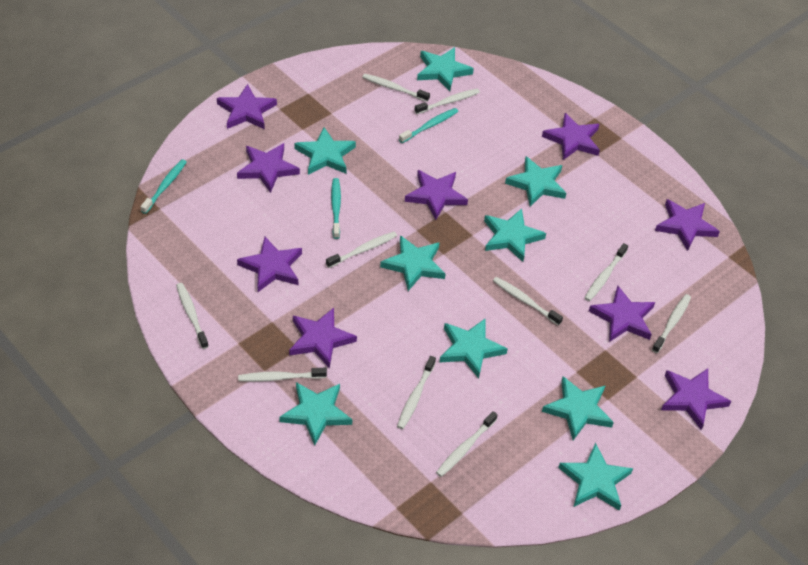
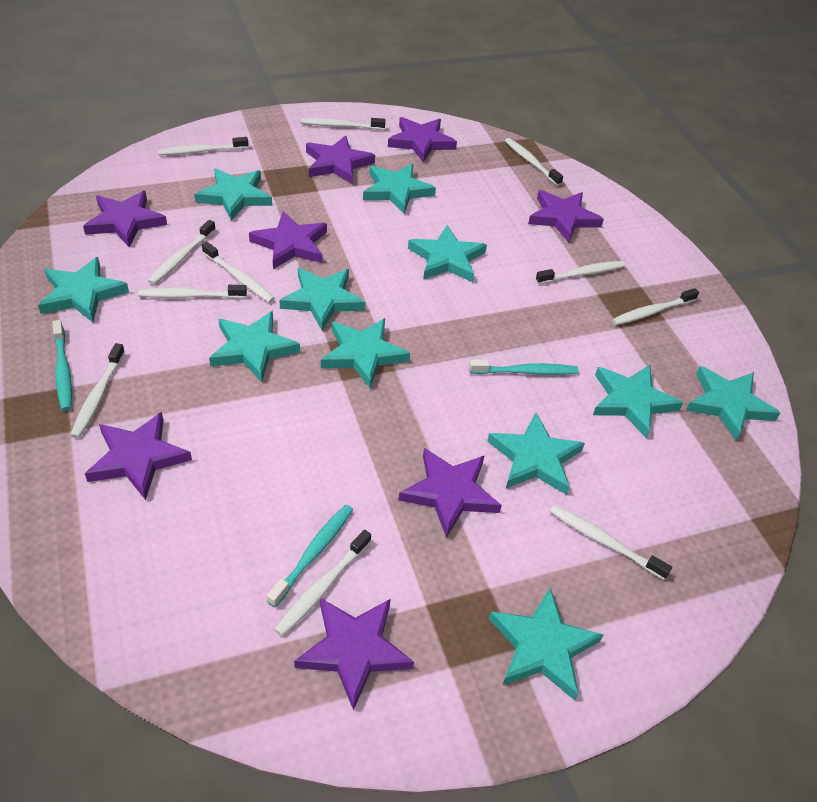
purple star: 9 -> 8
turquoise star: 9 -> 11
white toothbrush: 10 -> 11

